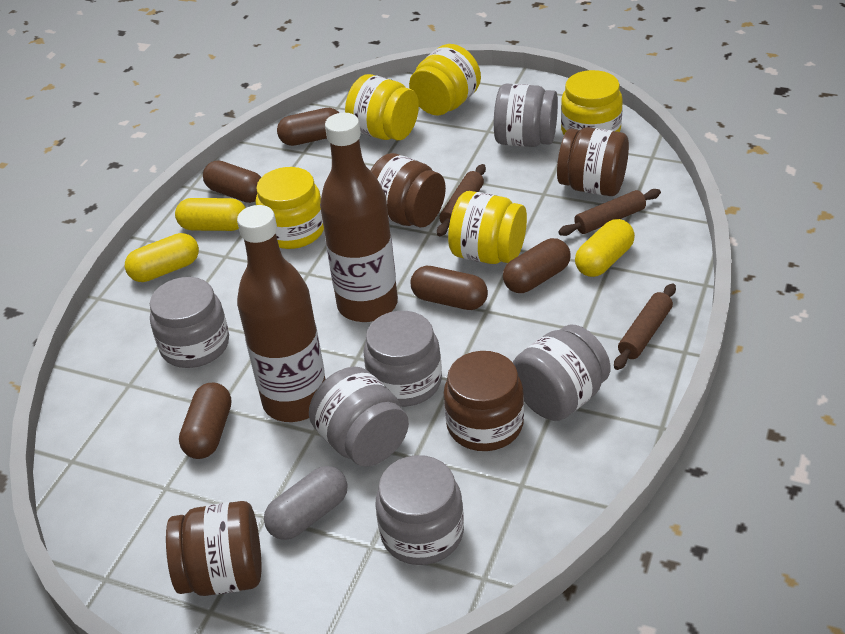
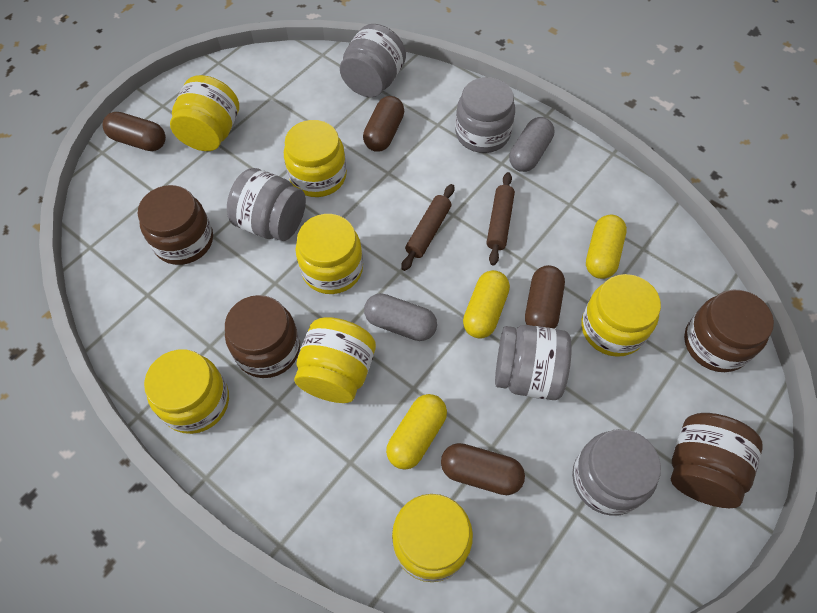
brown bottle: 2 -> 0
brown capsule: 5 -> 4
brown rolling pin: 3 -> 2
grey capsule: 1 -> 2
grey jar: 6 -> 5
yellow jar: 5 -> 7

